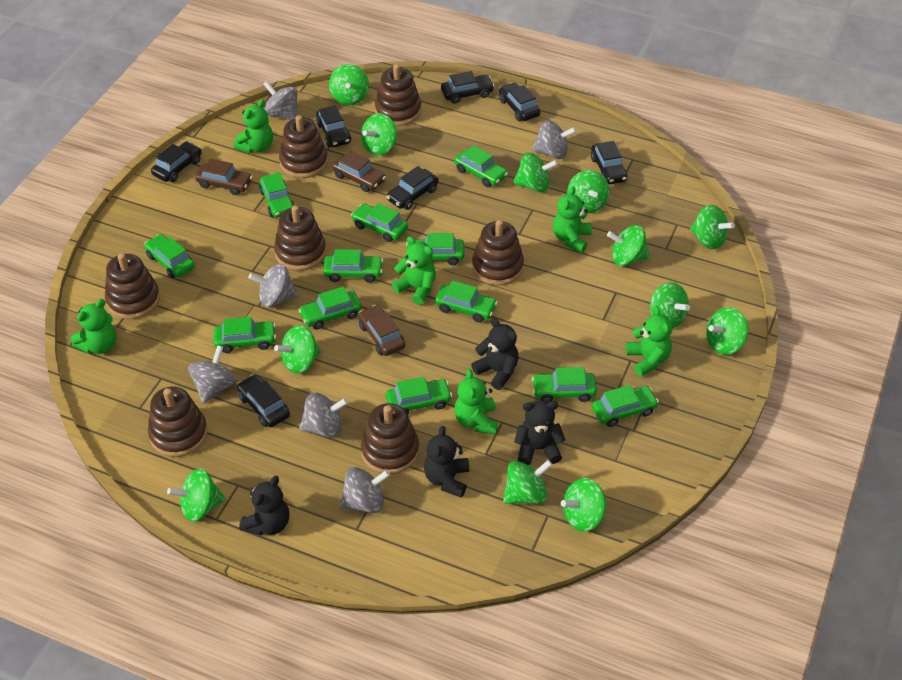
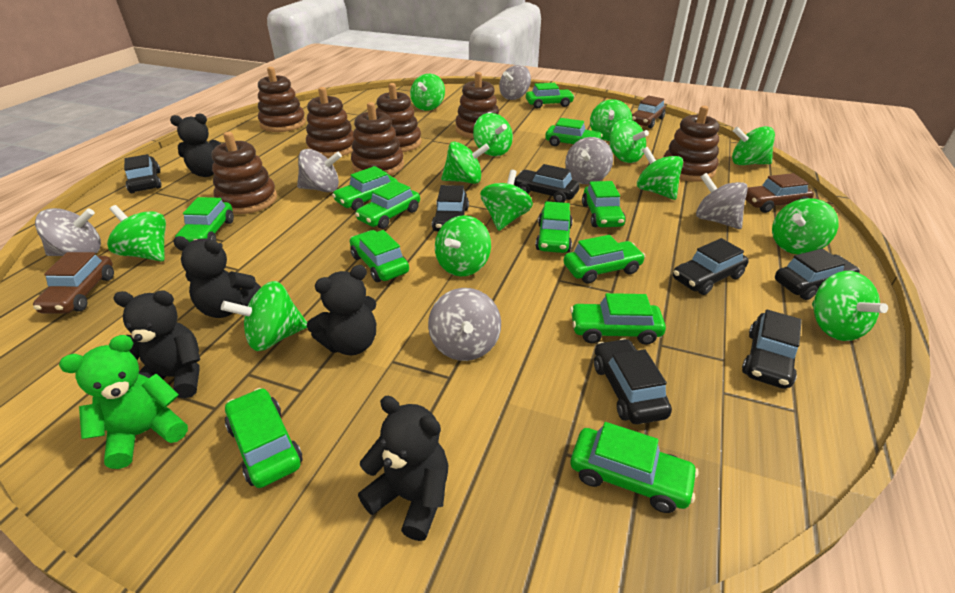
black teddy bear: 4 -> 5
green spinning top: 12 -> 13
green teddy bear: 6 -> 1

